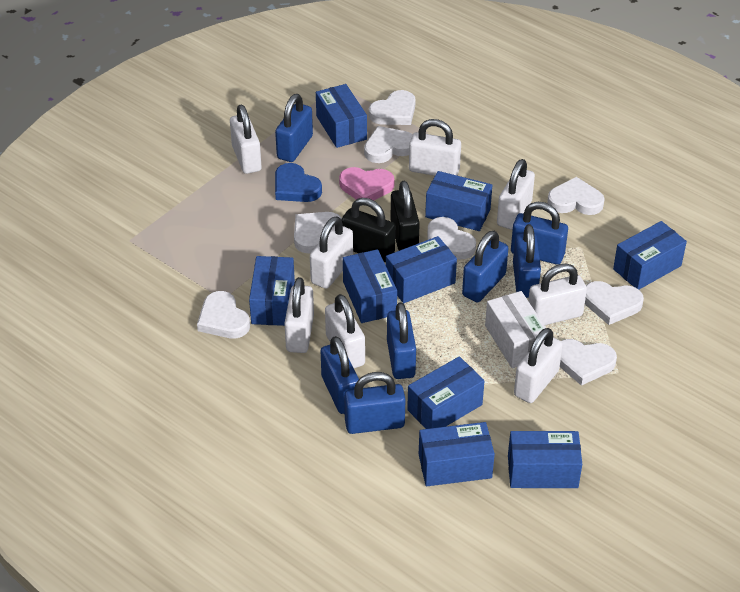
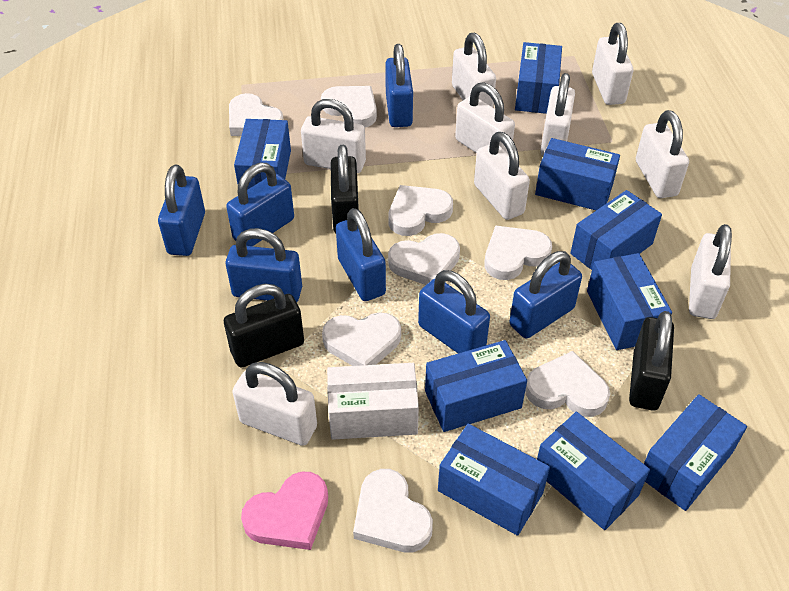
black padlock: 2 -> 3
blue heart: 1 -> 0
white padlock: 8 -> 9

